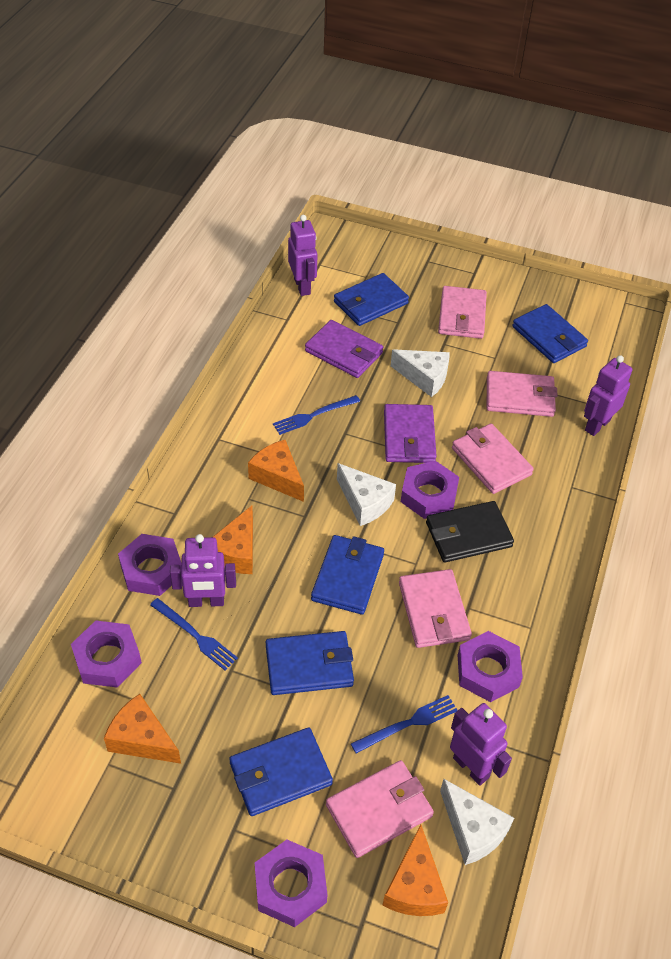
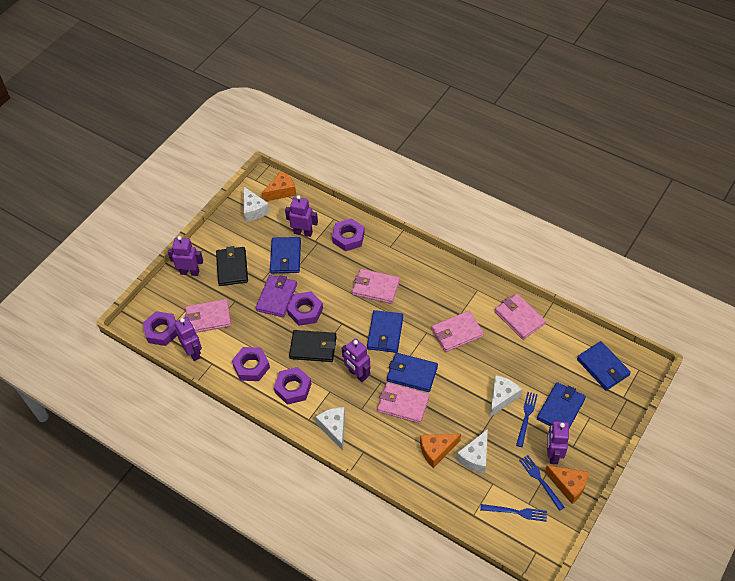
black wallet: 1 -> 2
orange cheese: 4 -> 3
purple robot: 4 -> 5
purple wallet: 2 -> 1
white cheese: 3 -> 4

